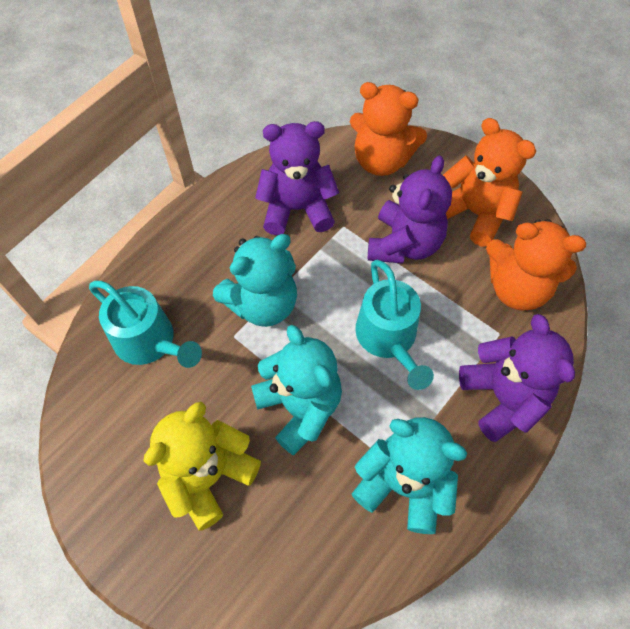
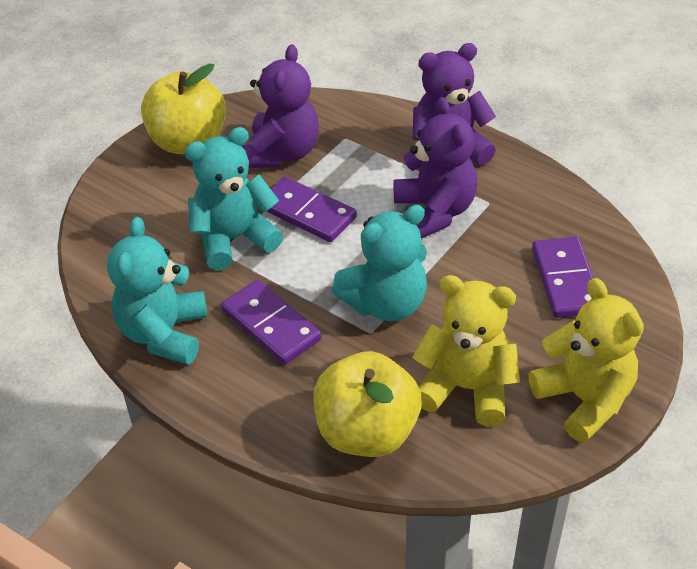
orange teddy bear: 3 -> 0
purple domino: 0 -> 3
turquoise watering can: 2 -> 0
yellow apple: 0 -> 2
yellow teddy bear: 1 -> 2

